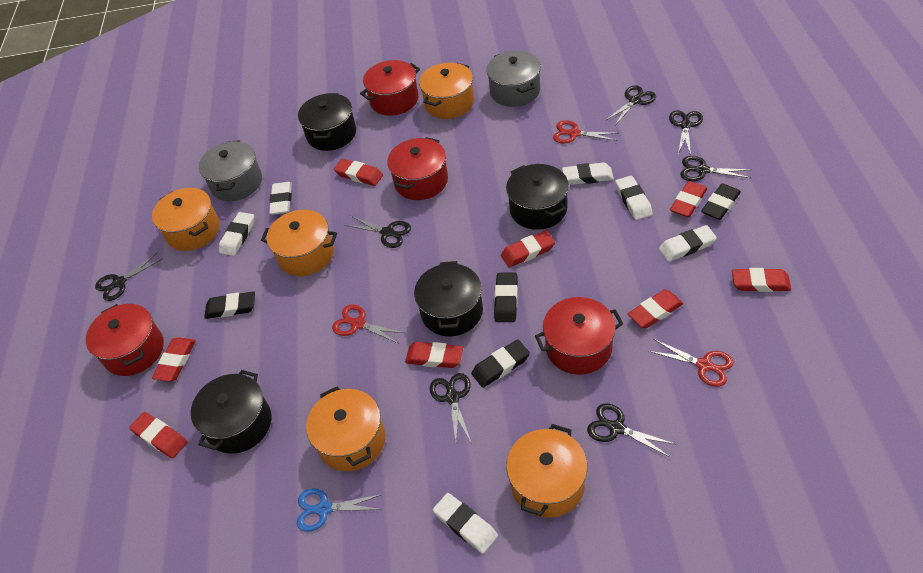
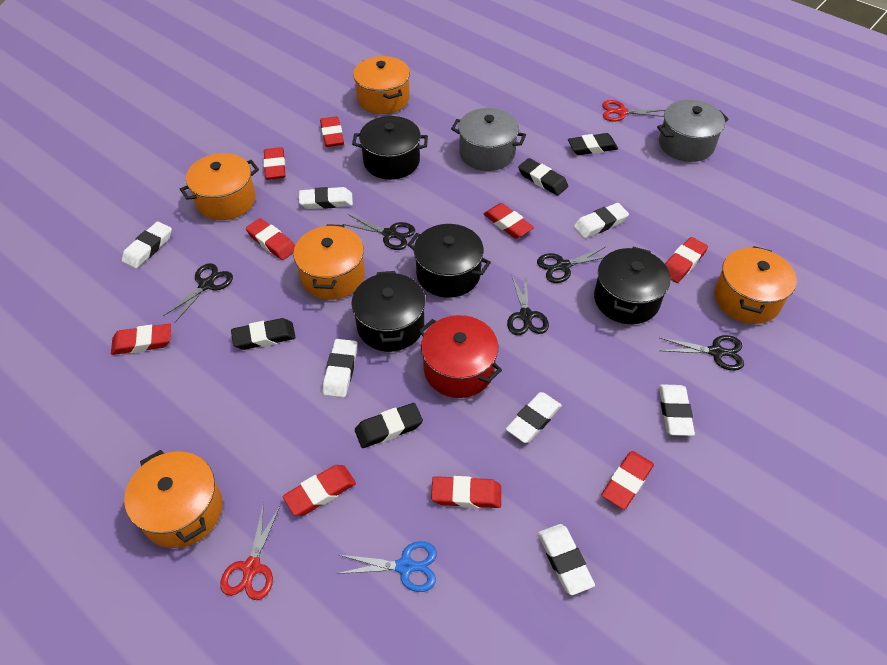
black scissors: 7 -> 5
red eraser: 8 -> 9
red pot: 4 -> 1
red scissors: 3 -> 2
white eraser: 6 -> 7

